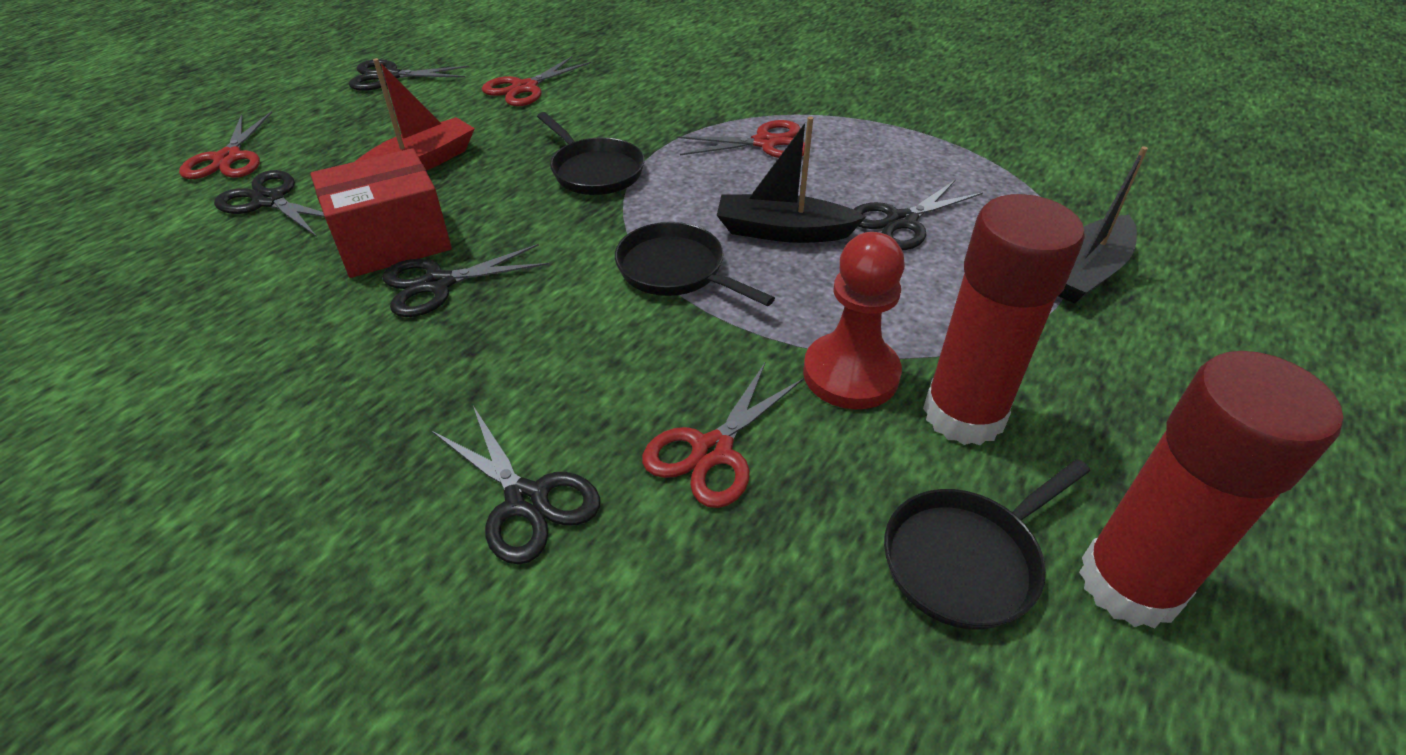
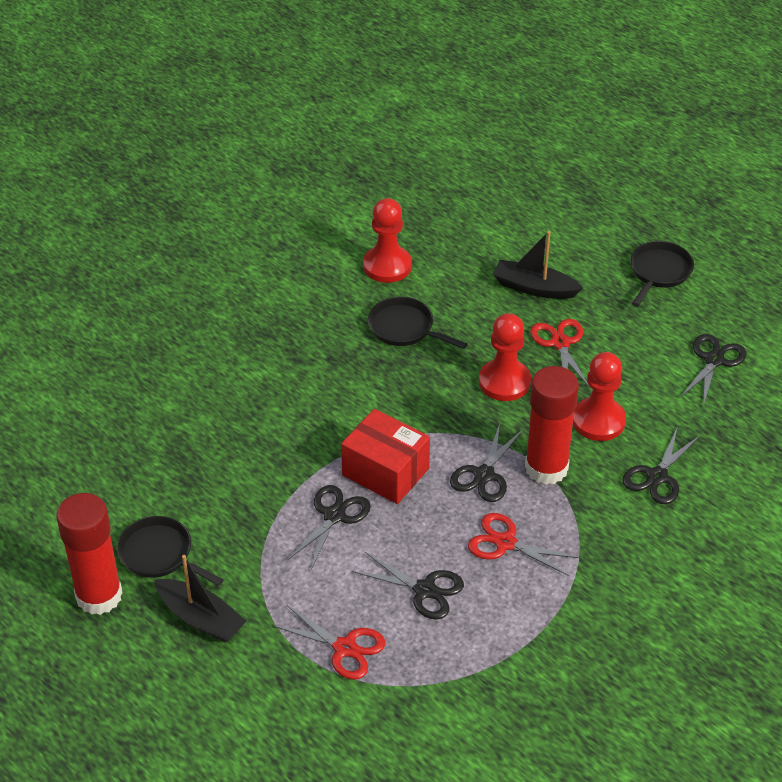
red boat: 1 -> 0
red pawn: 1 -> 3
red scissors: 4 -> 3

